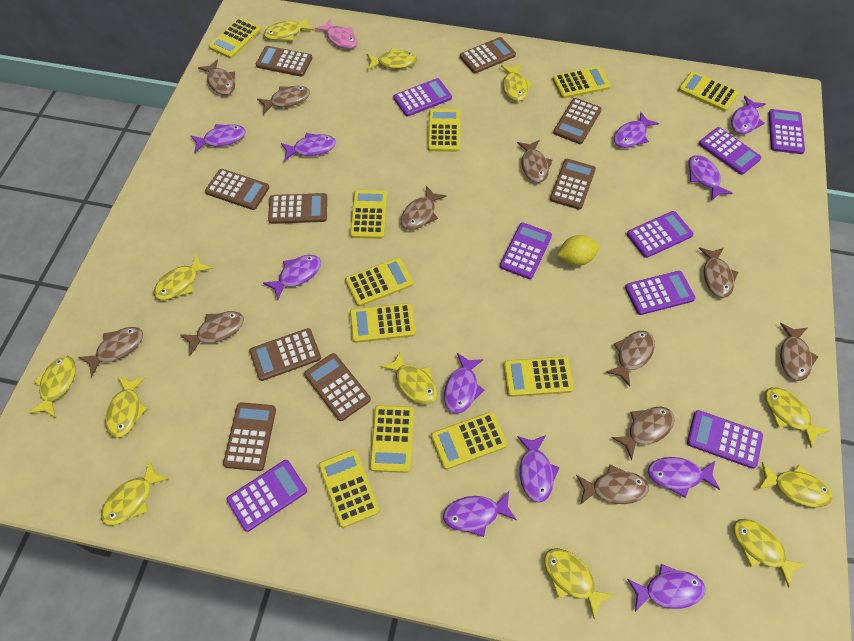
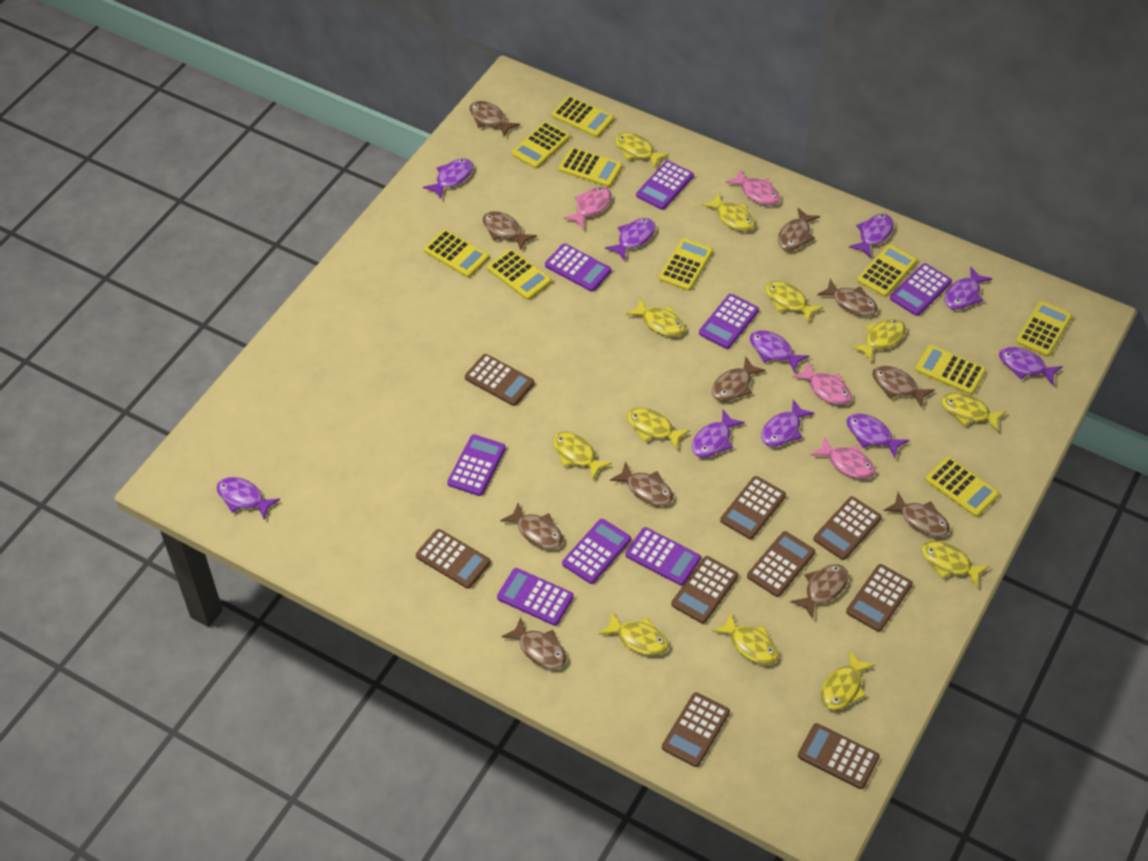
pink fish: 1 -> 4
purple fish: 11 -> 10
yellow calculator: 11 -> 10
yellow lemon: 1 -> 0

